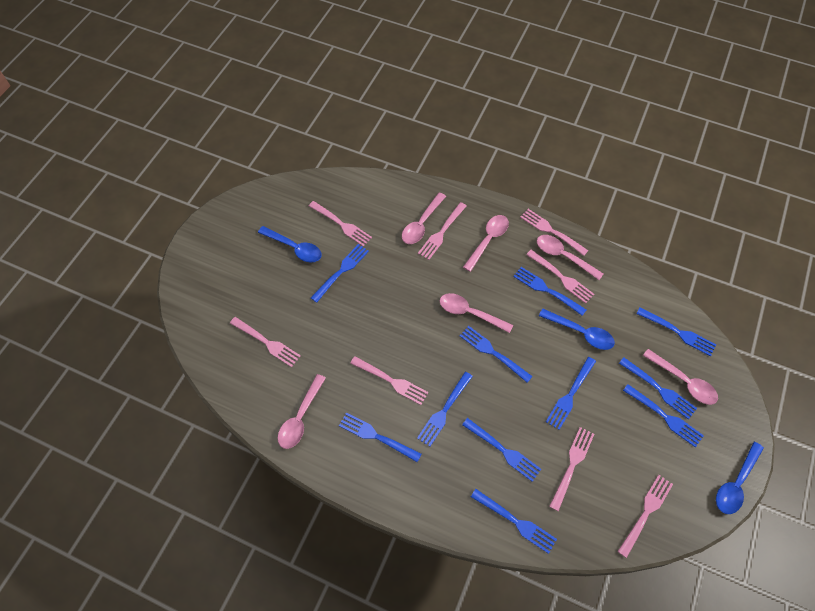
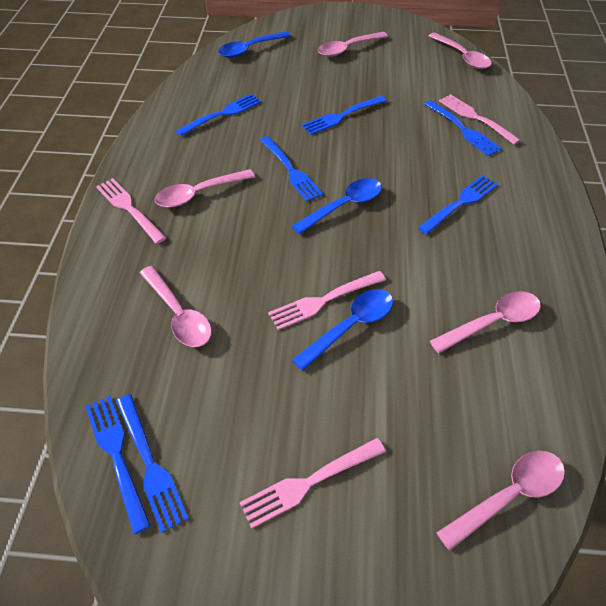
blue fork: 11 -> 7
pink fork: 8 -> 4

